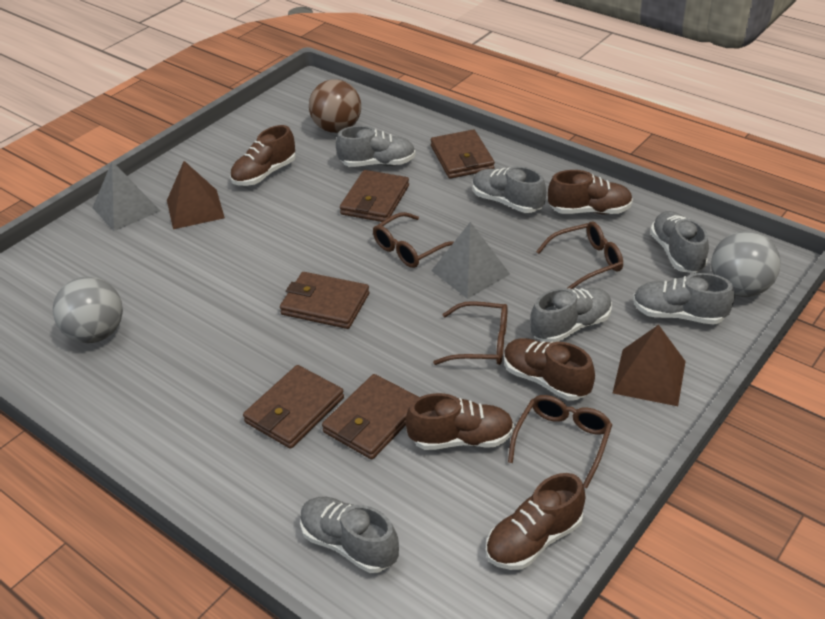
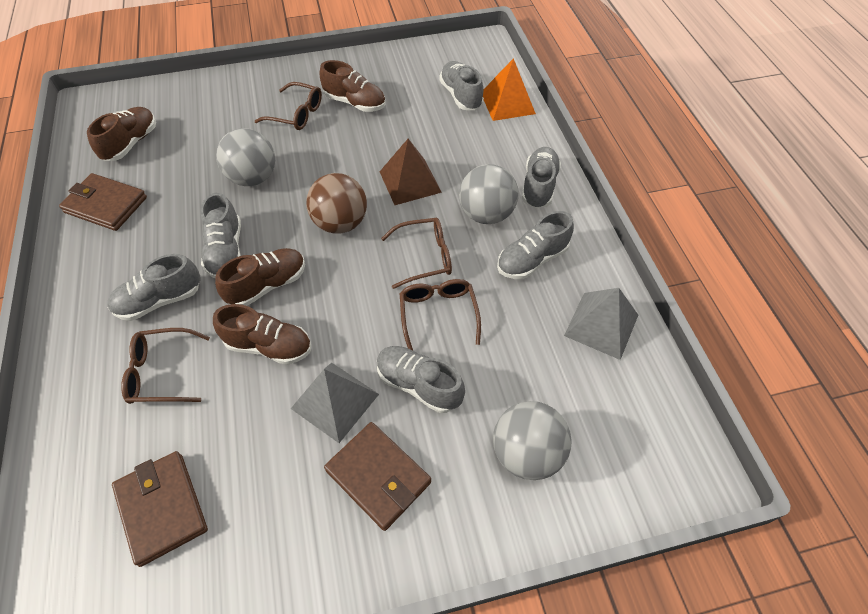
brown pyramid: 2 -> 1
brown shoe: 5 -> 4
brown wallet: 5 -> 3
grey ball: 2 -> 3
orange pyramid: 0 -> 1

